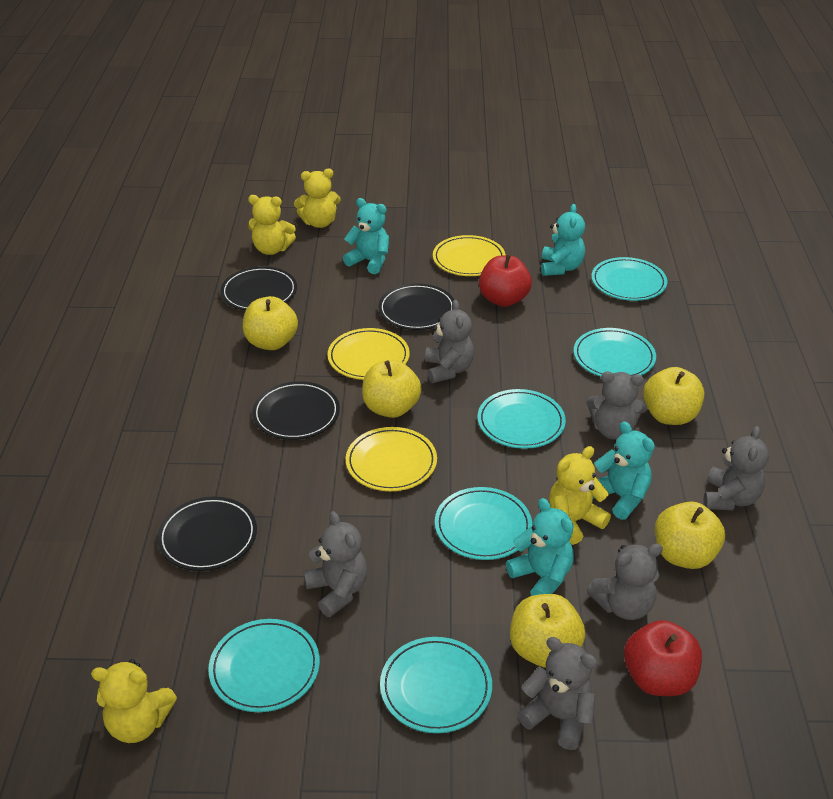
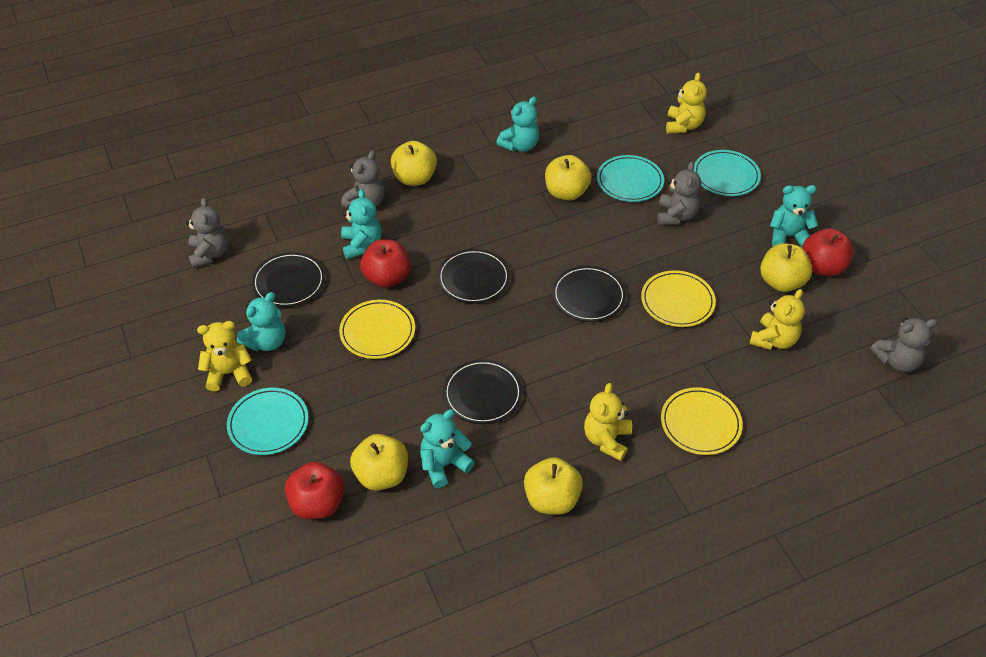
grey teddy bear: 6 -> 4
red apple: 2 -> 3
turquoise plate: 6 -> 3
turquoise teddy bear: 4 -> 5

